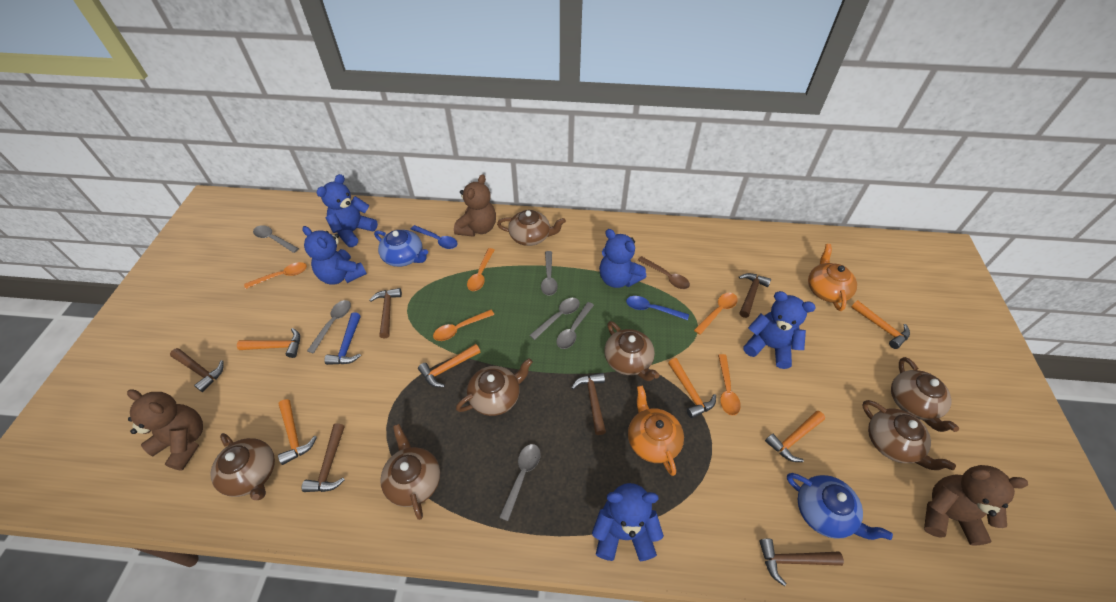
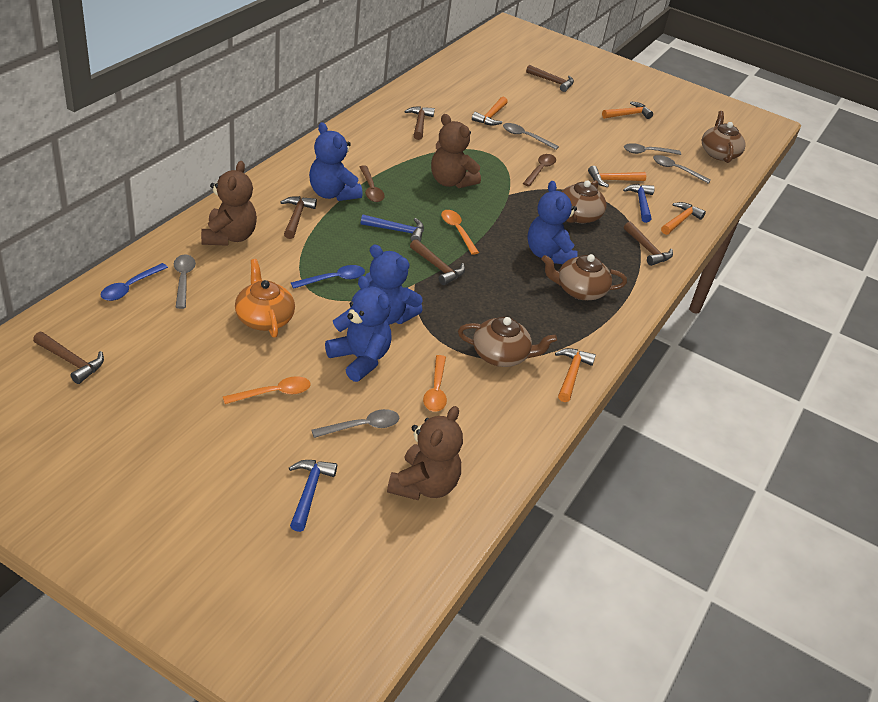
blue hammer: 1 -> 3
blue teapot: 2 -> 0
blue teddy bear: 5 -> 4
brown spoon: 1 -> 2
brown teapot: 7 -> 4
grey spoon: 6 -> 5
orange hammer: 6 -> 5
orange spoon: 5 -> 3
orange teapot: 2 -> 1

